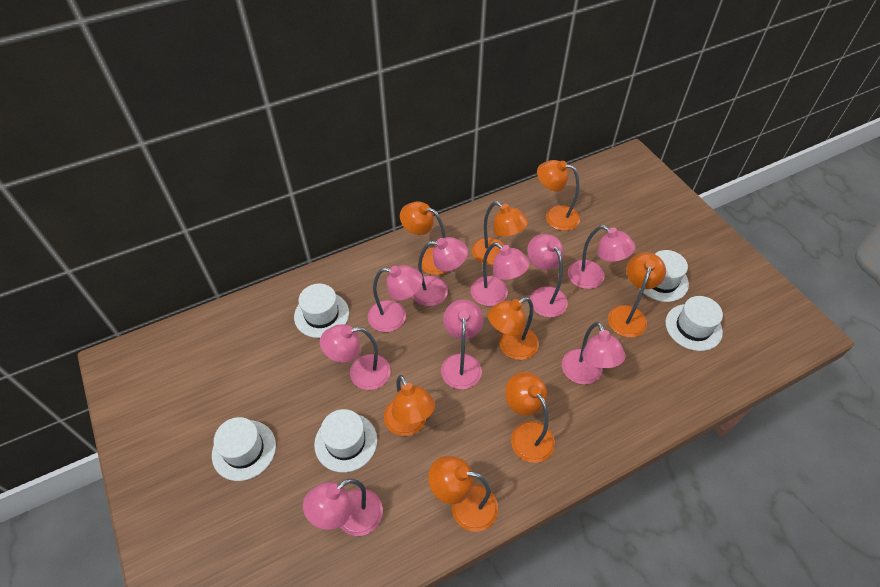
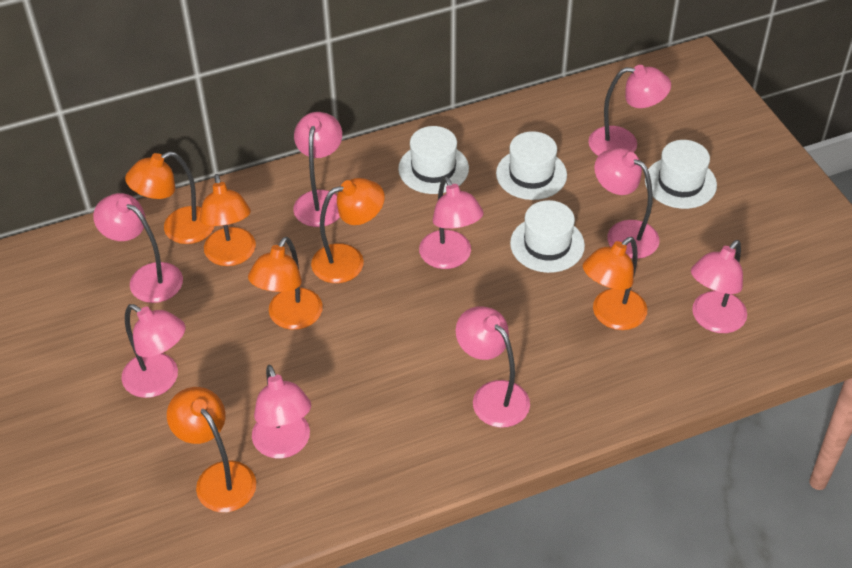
orange lamp: 8 -> 6
white hat: 5 -> 4

